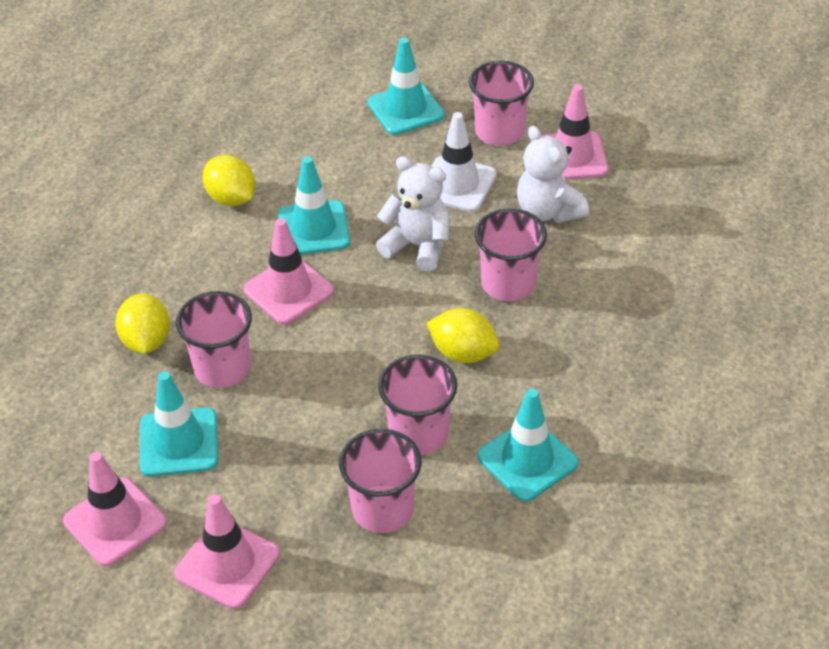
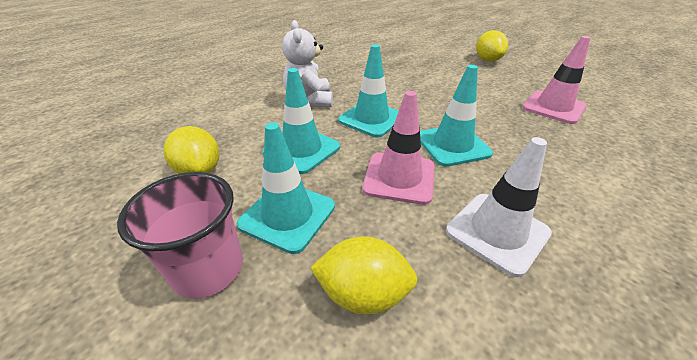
pink cup: 5 -> 1
pink traffic cone: 4 -> 2
white teddy bear: 2 -> 1

